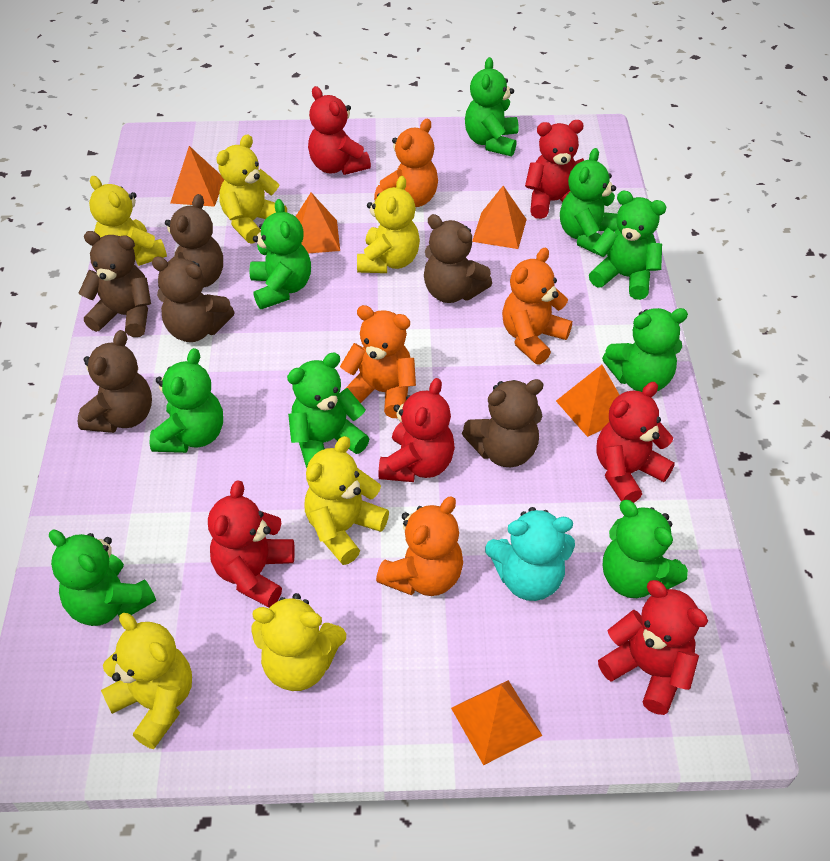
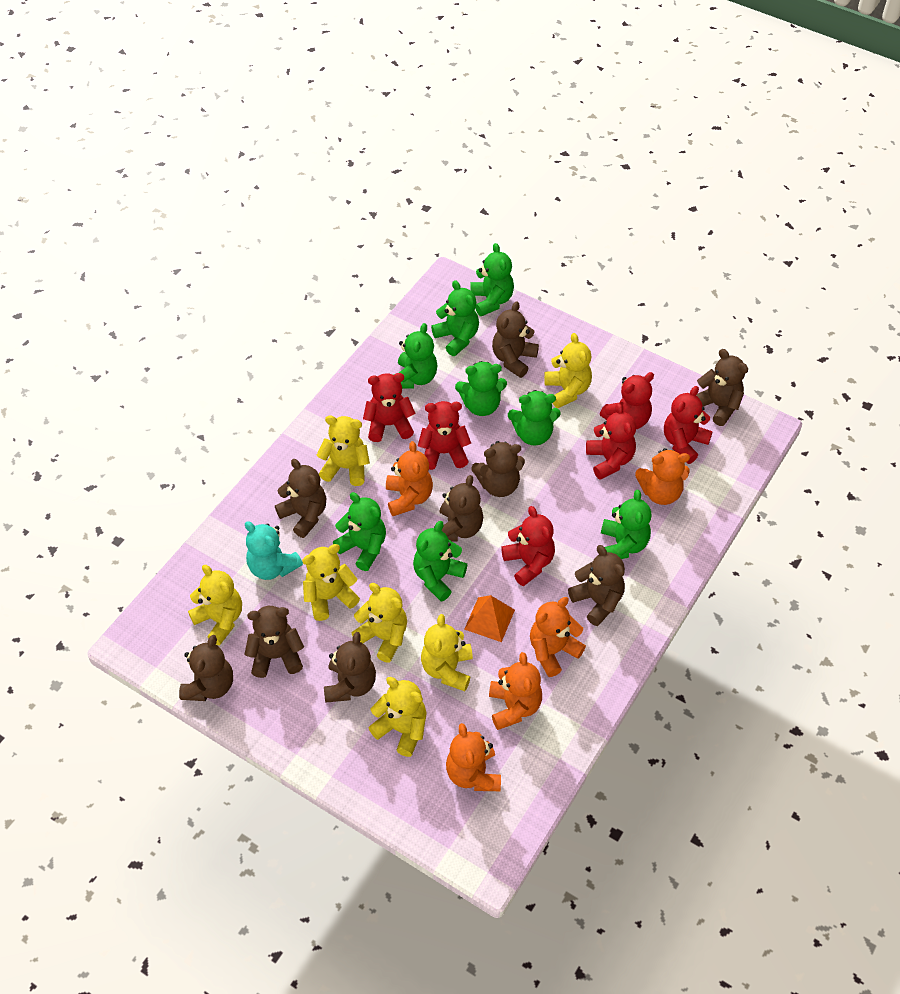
brown teddy bear: 6 -> 9
green teddy bear: 9 -> 8
orange pyramid: 5 -> 1
orange teddy bear: 4 -> 5
yellow teddy bear: 6 -> 7

